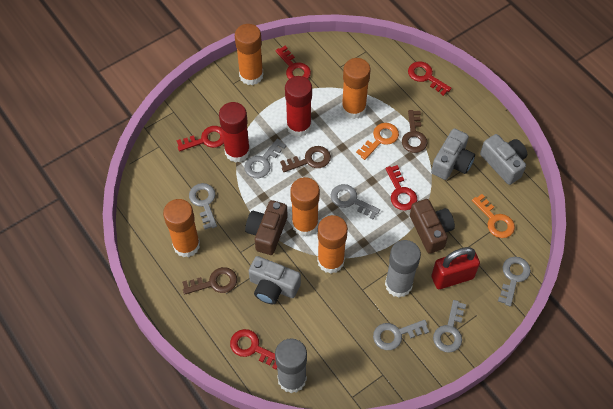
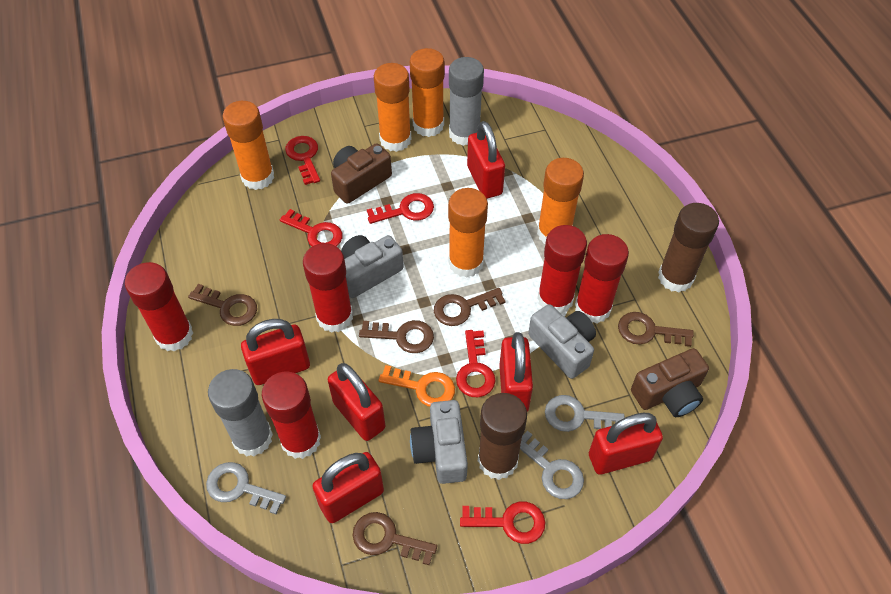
brown glue stick: 0 -> 2
brown key: 3 -> 5
grey key: 6 -> 3
orange key: 2 -> 1
red glue stick: 2 -> 5
red padlock: 1 -> 6

